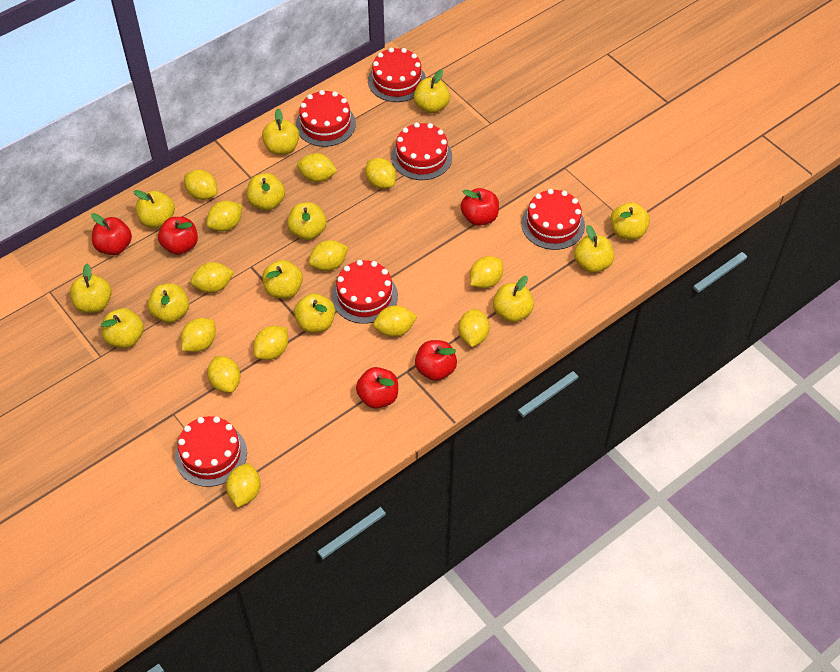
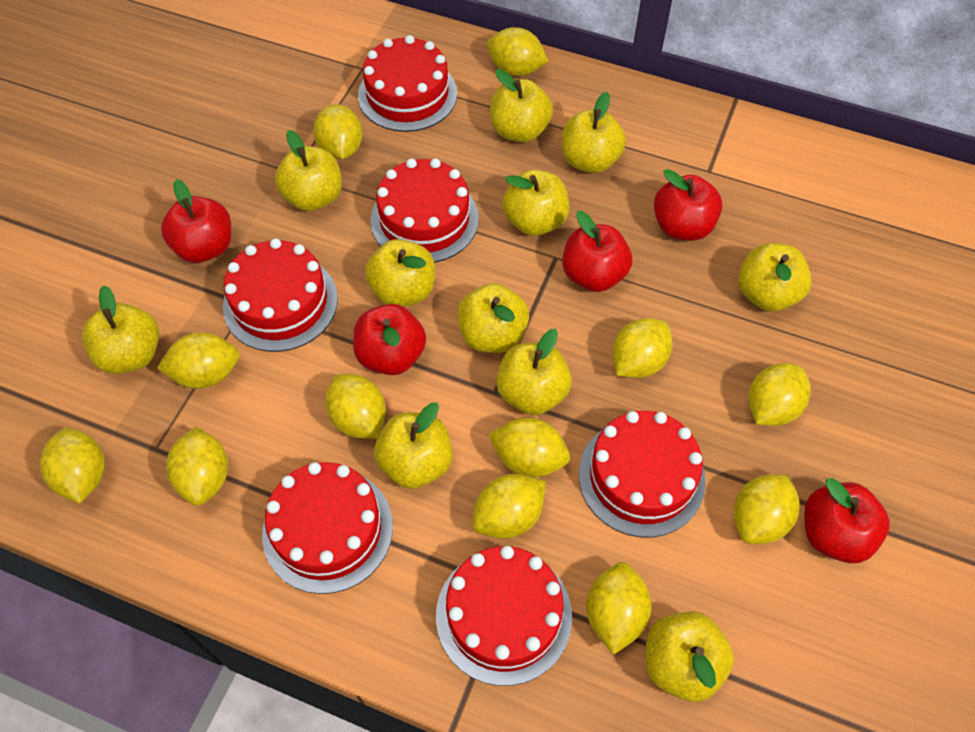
yellow apple: 13 -> 11
yellow lemon: 13 -> 12

